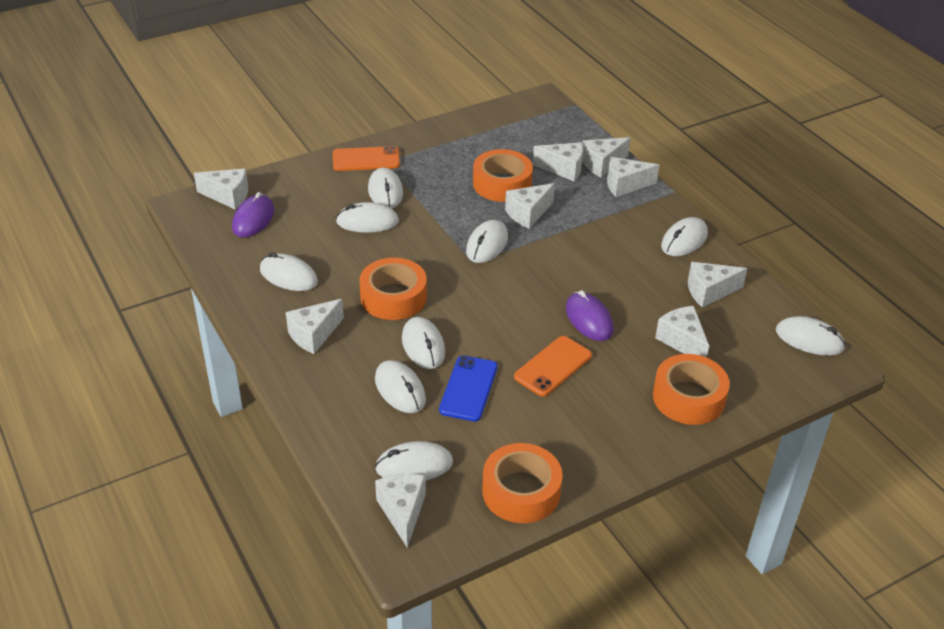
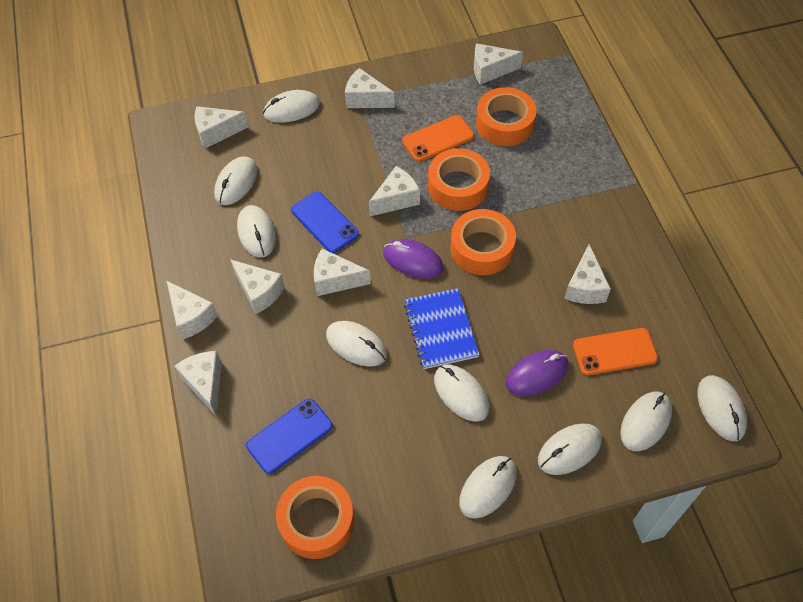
blue notebook: 0 -> 1
blue phone: 1 -> 2

